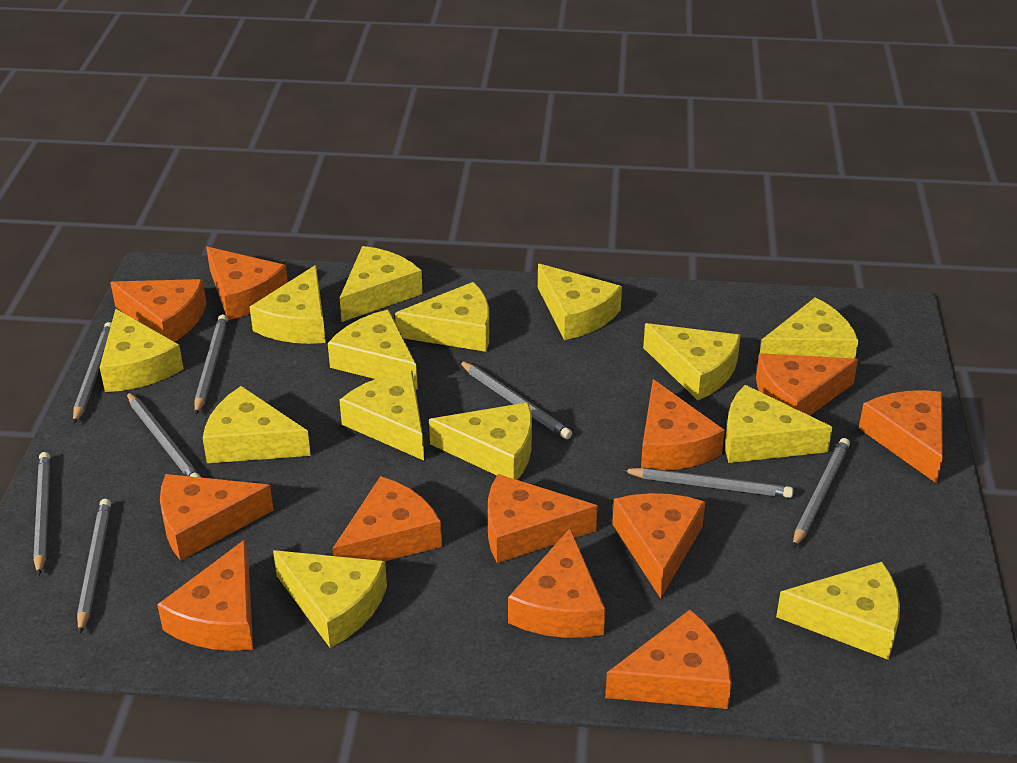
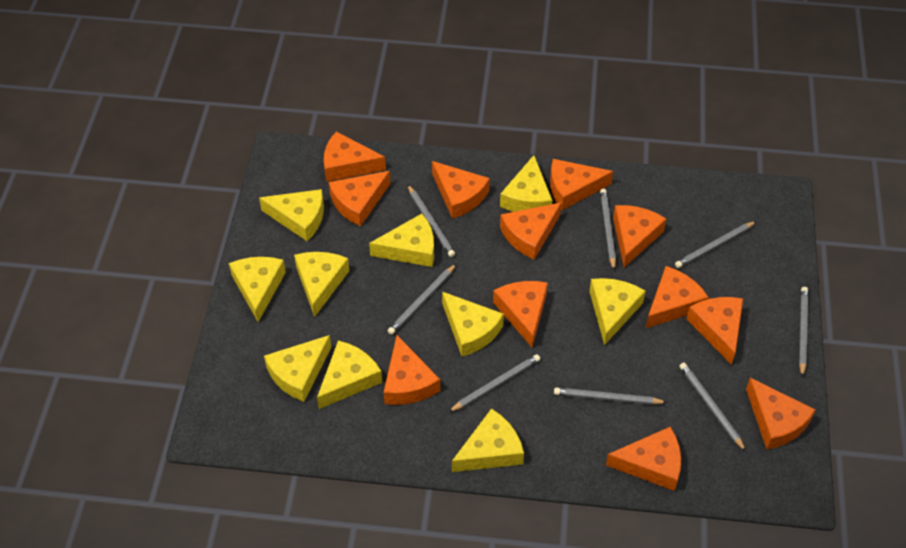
yellow cheese: 14 -> 10

